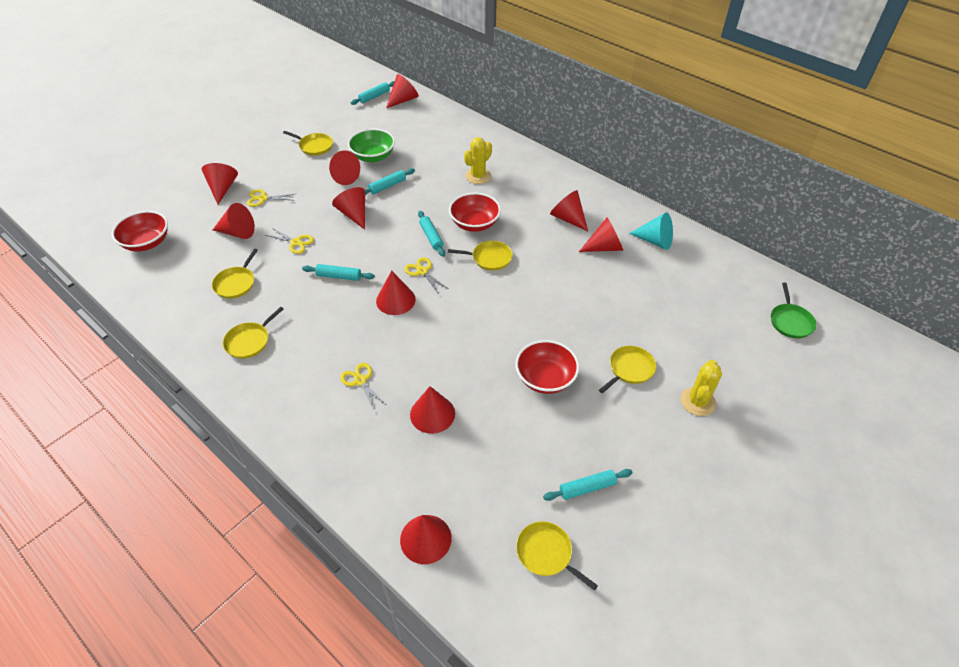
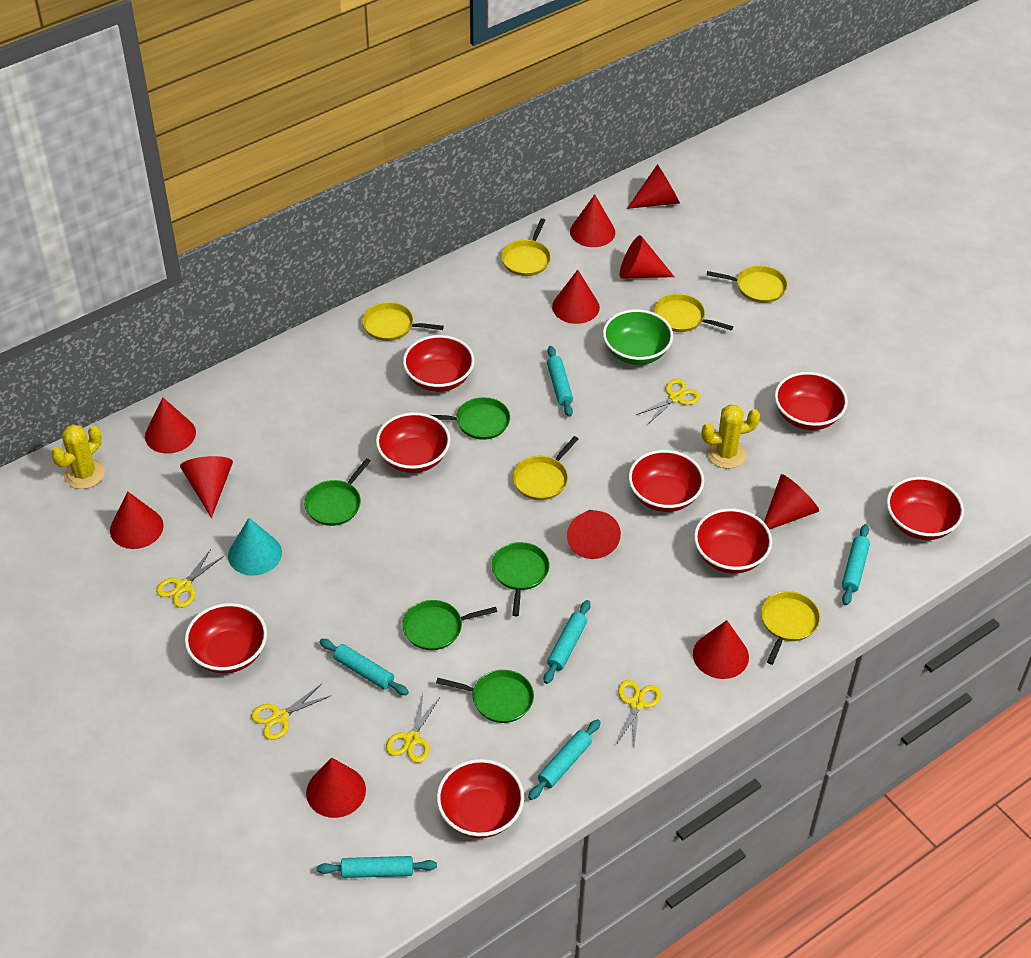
green pan: 1 -> 5
red bowl: 3 -> 8
red cone: 10 -> 11
turquoise rolling pin: 5 -> 6
yellow scissors: 4 -> 5

